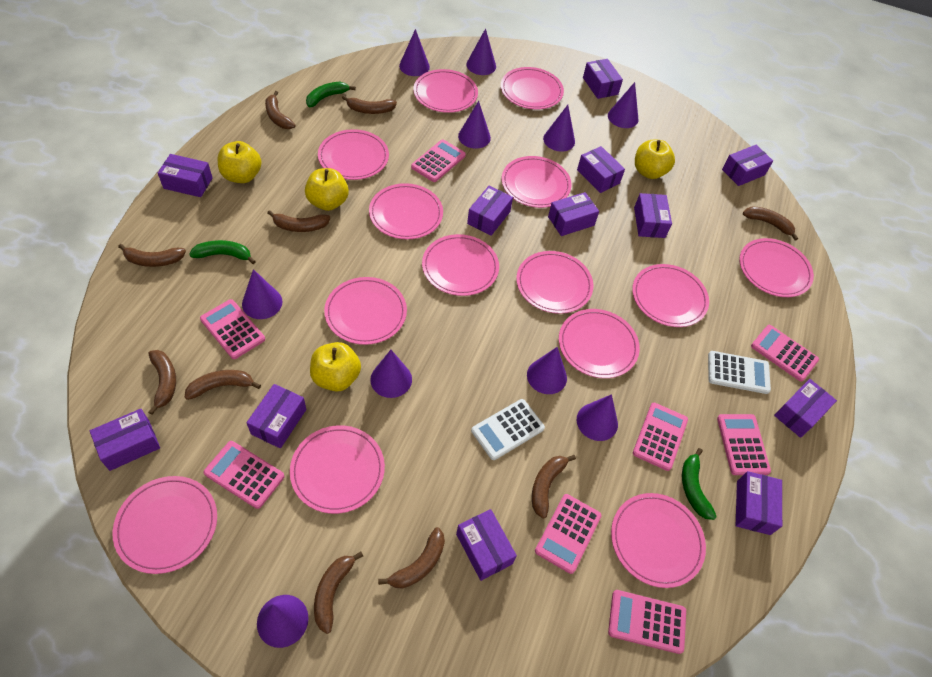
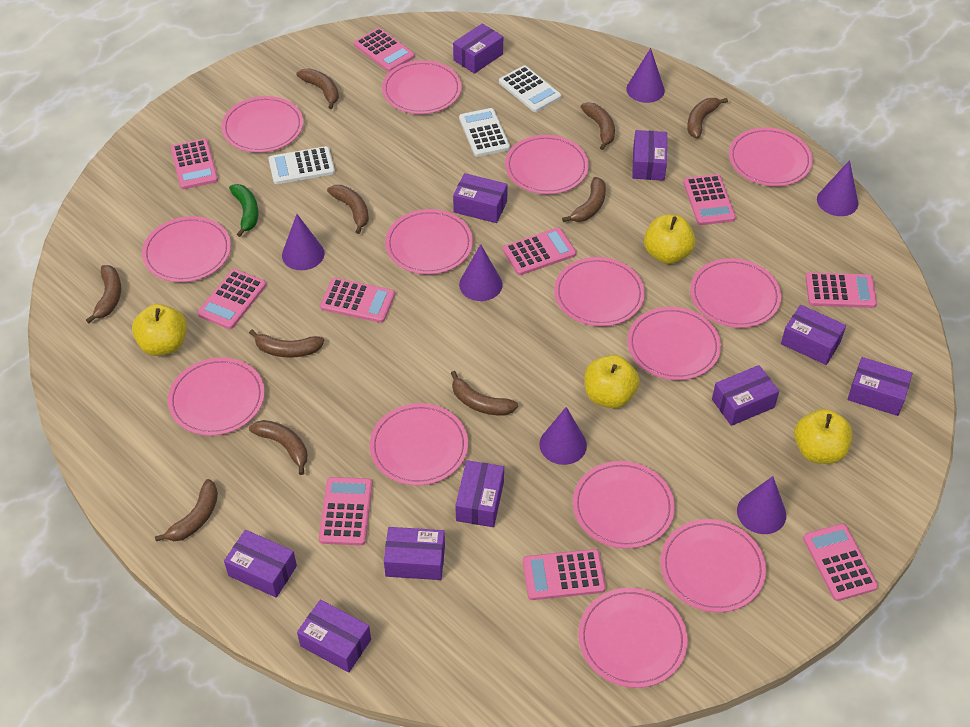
green banana: 3 -> 1
pink calculator: 8 -> 10
purple box: 12 -> 10
purple cone: 10 -> 6
white calculator: 2 -> 3

